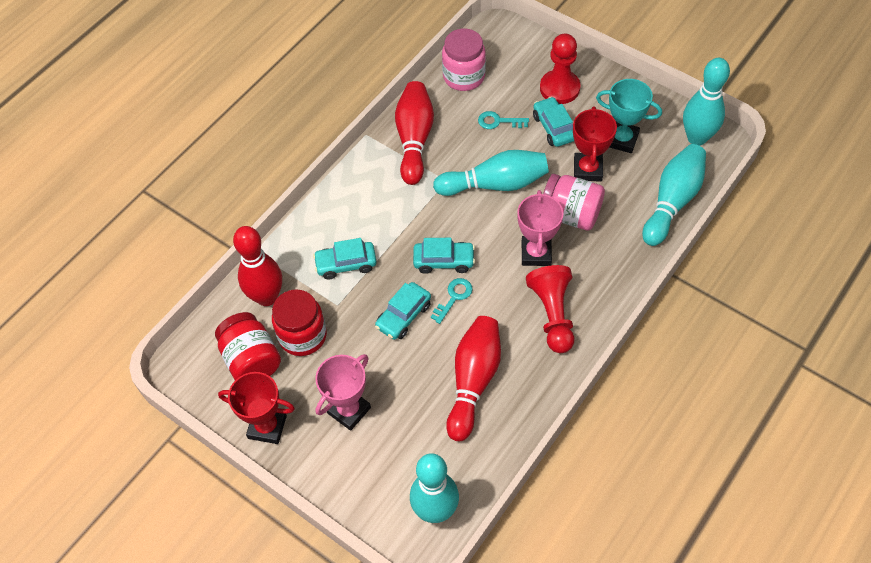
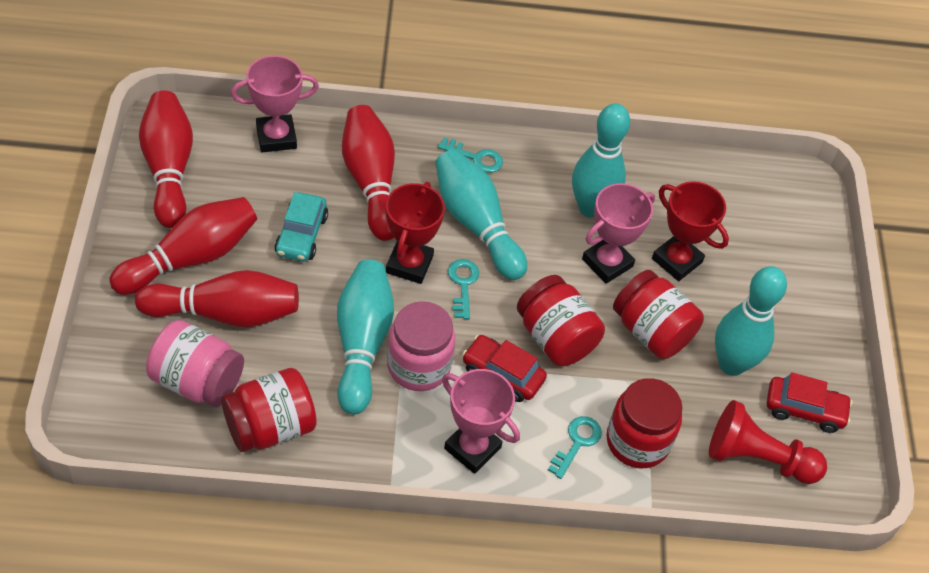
pink trophy: 2 -> 3
red bowling pin: 3 -> 4
red car: 0 -> 2
red jar: 2 -> 4
red pawn: 2 -> 1
turquoise car: 4 -> 1
turquoise key: 2 -> 3
turquoise trophy: 1 -> 0

